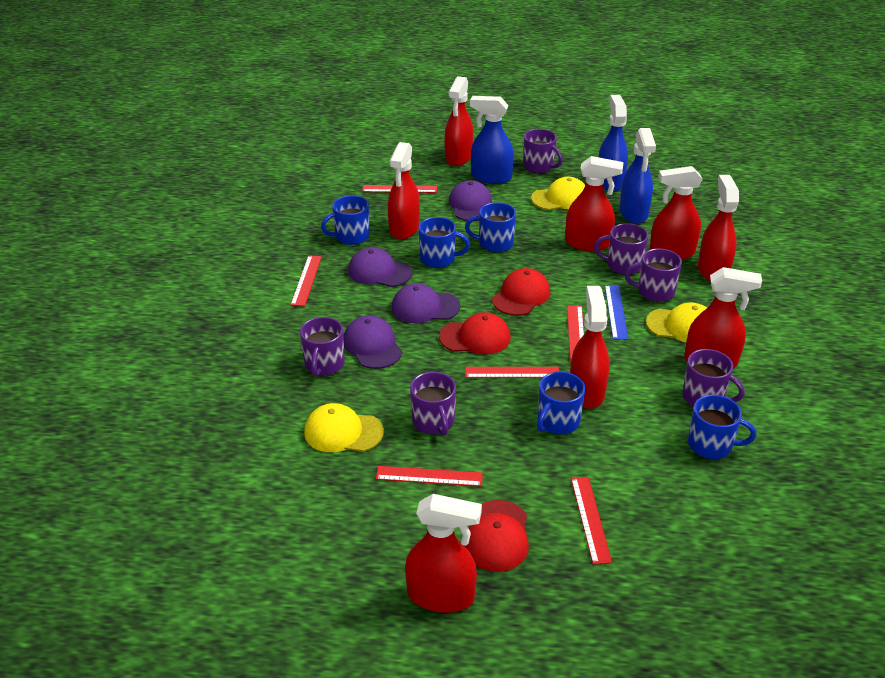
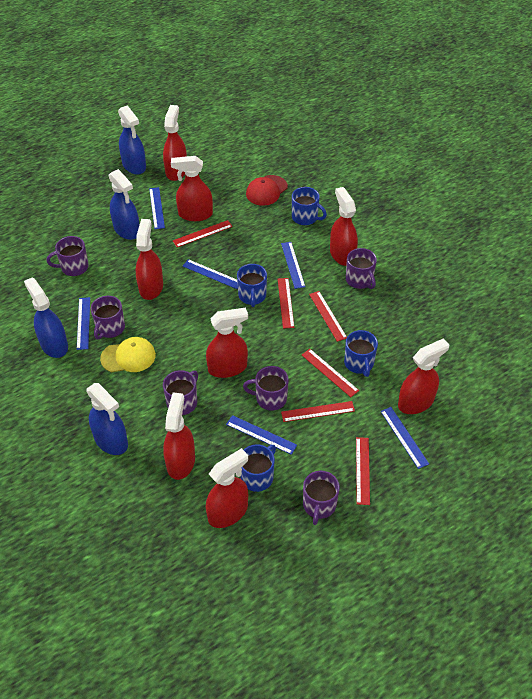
blue mug: 5 -> 4
blue ruler: 1 -> 6
blue spray bottle: 3 -> 4
purple cap: 4 -> 0
red cap: 3 -> 1
yellow cap: 3 -> 1

